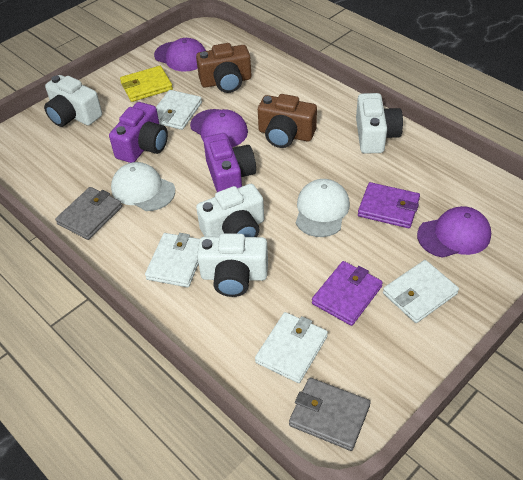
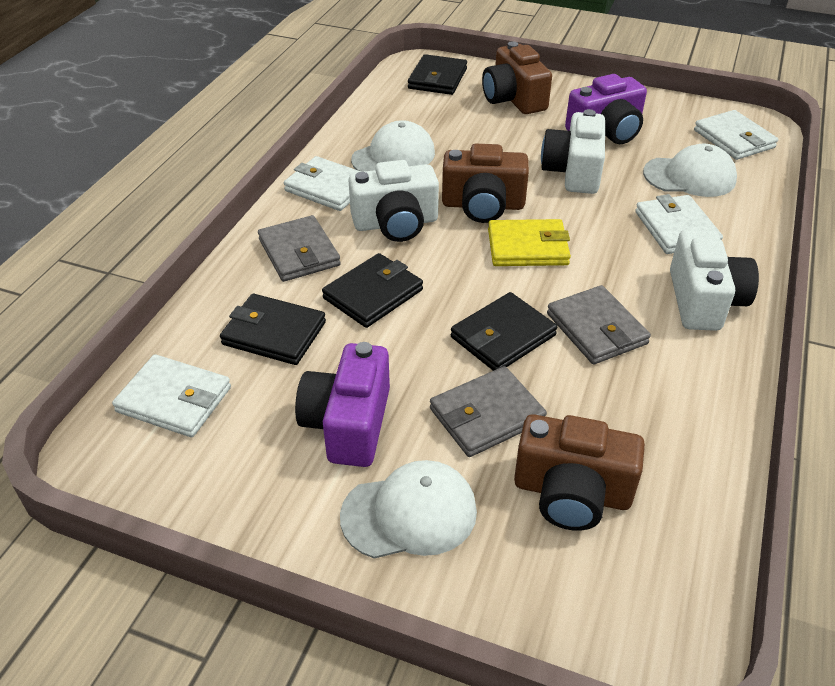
black wallet: 0 -> 4
brown camera: 2 -> 3
grey wallet: 2 -> 3
purple cap: 3 -> 0
purple wallet: 2 -> 0
white camera: 4 -> 3
white cap: 2 -> 3

